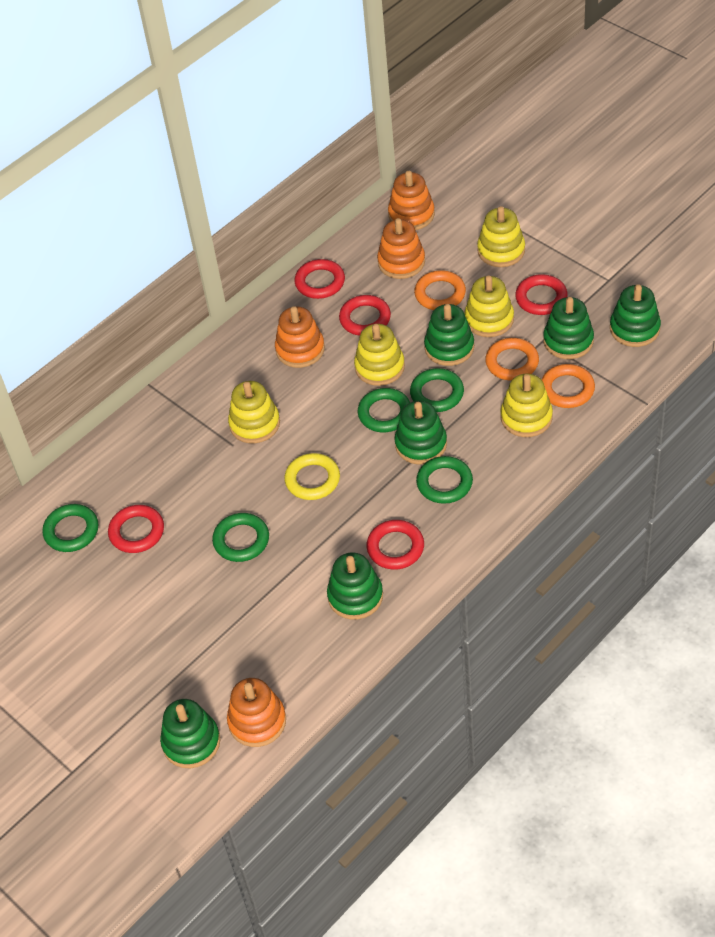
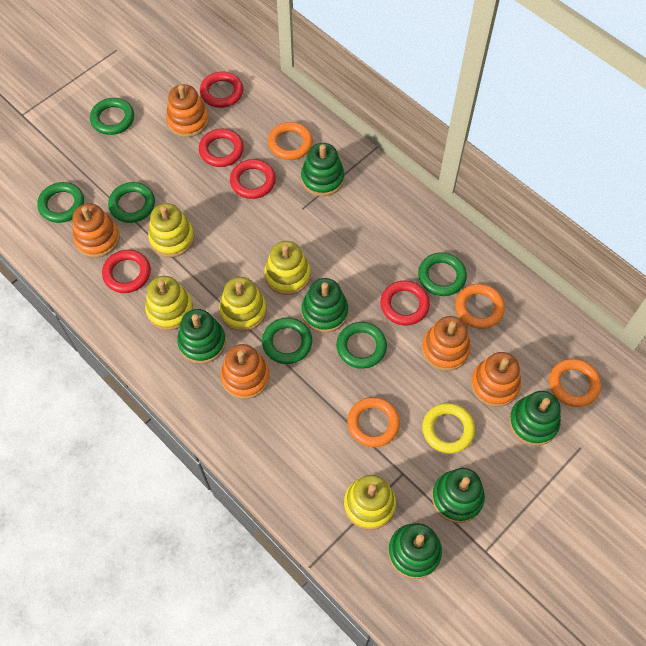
green ring: 5 -> 6
orange ring: 3 -> 4
orange stacking toy: 4 -> 5

